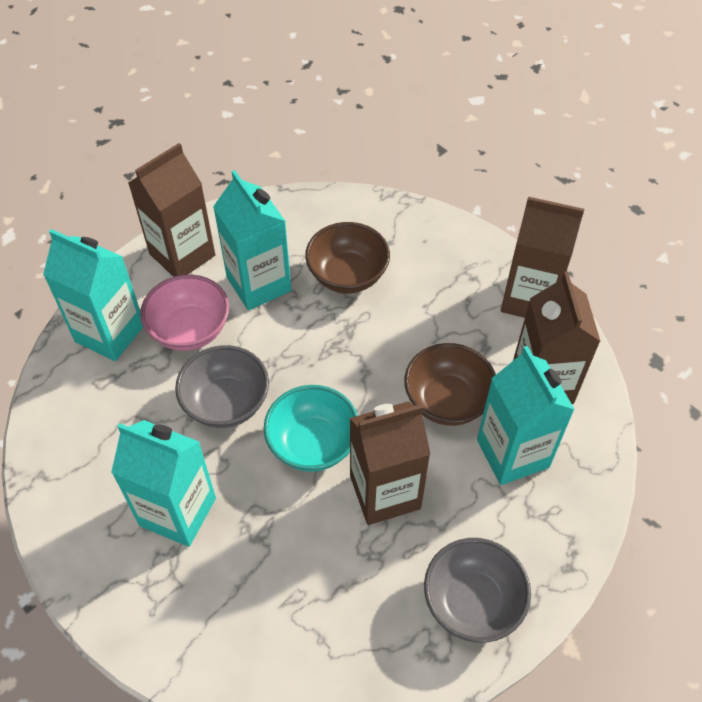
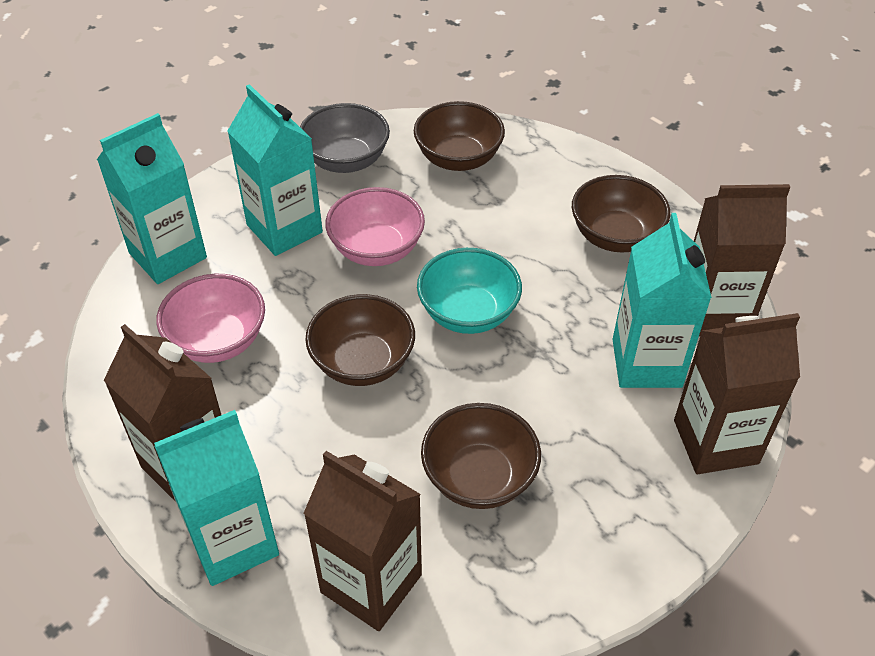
brown bowl: 2 -> 4
grey bowl: 2 -> 1
pink bowl: 1 -> 2

